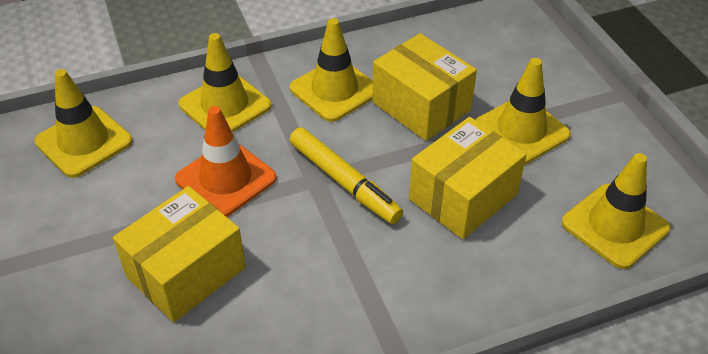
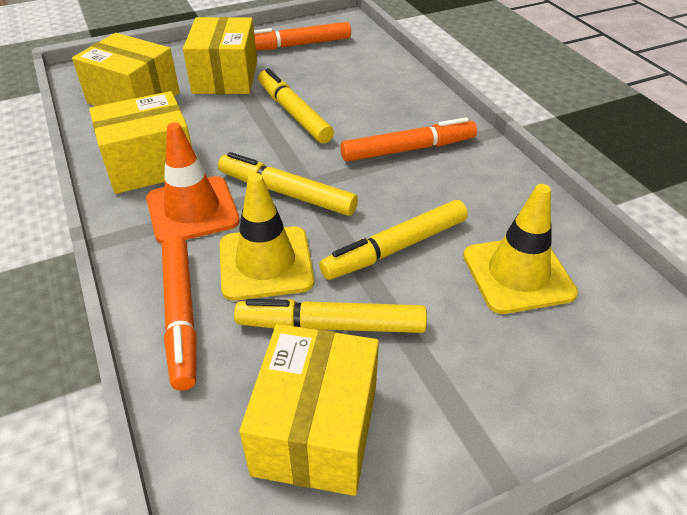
orange marker: 0 -> 3
yellow box: 3 -> 4
yellow marker: 1 -> 4
yellow traffic cone: 5 -> 2

